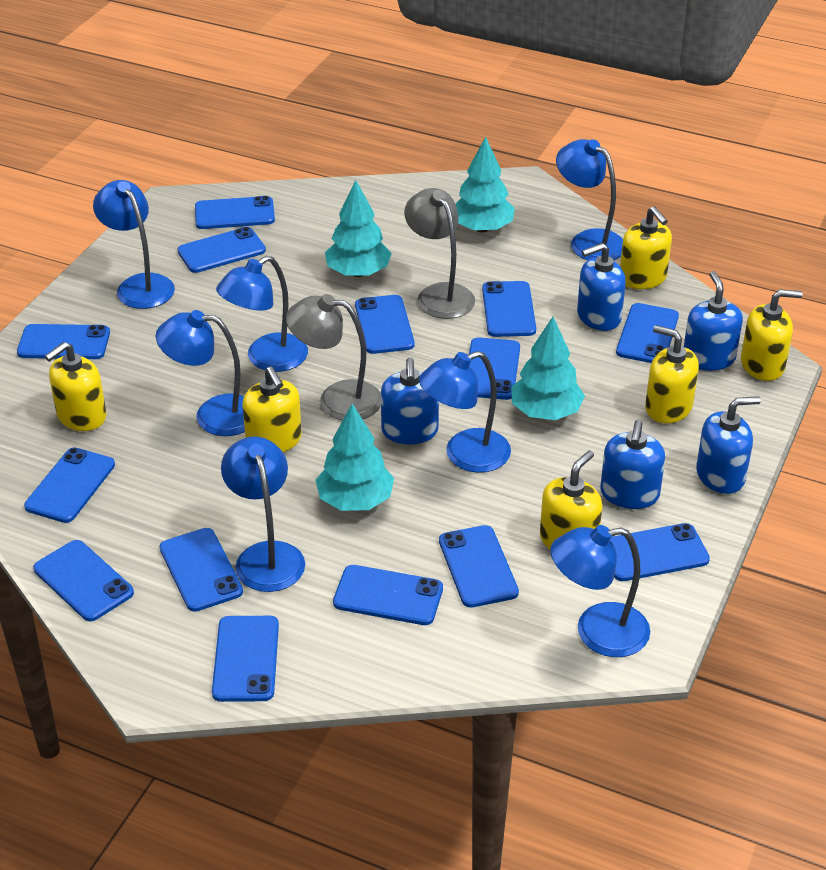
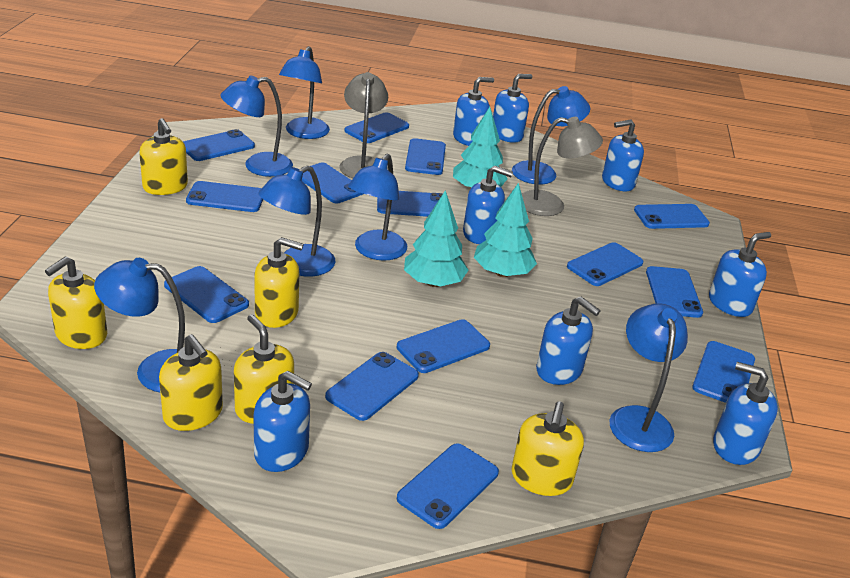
blue soap dispenser: 5 -> 8
turquoise tree: 4 -> 3

